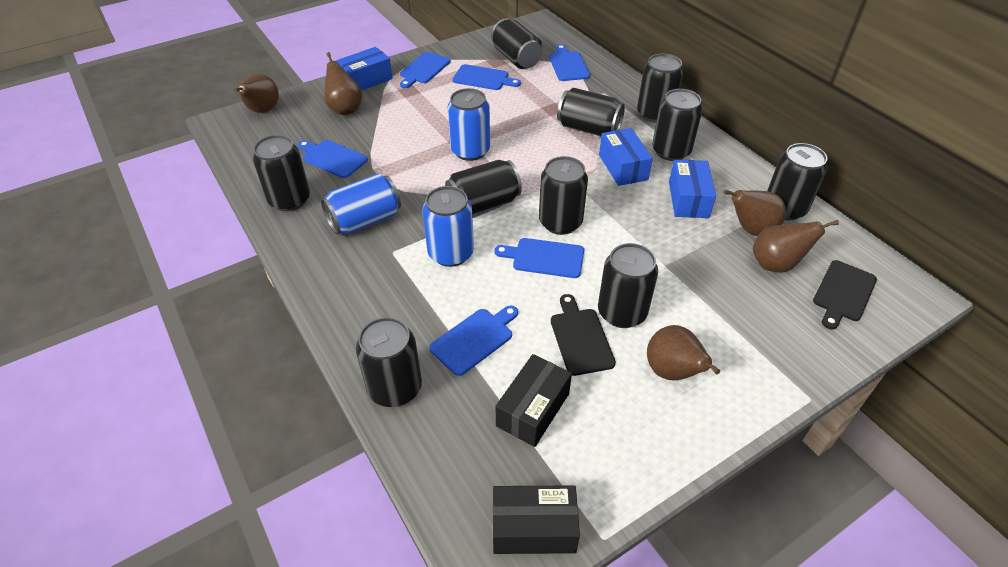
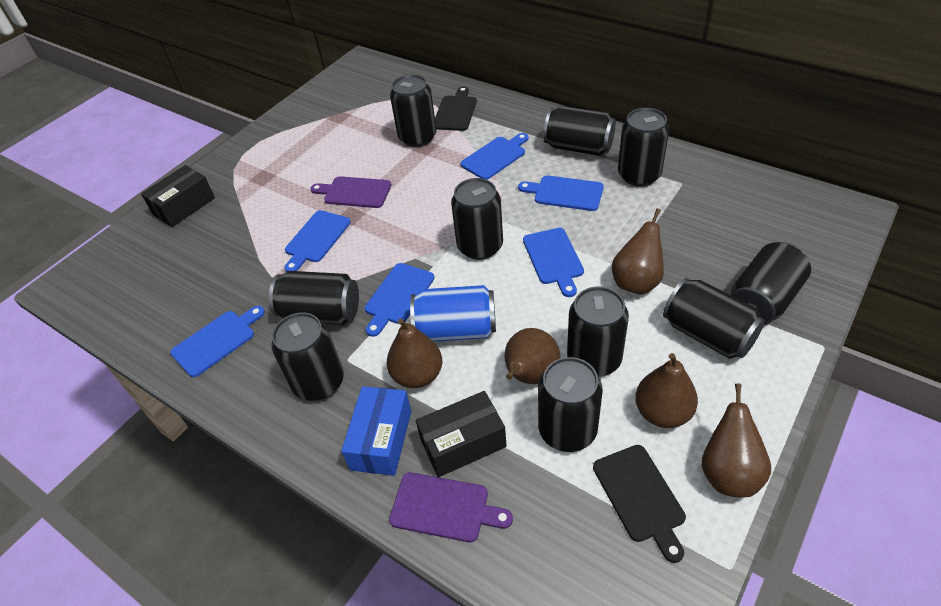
blue box: 3 -> 1
blue can: 3 -> 1
purple cutting board: 0 -> 2

